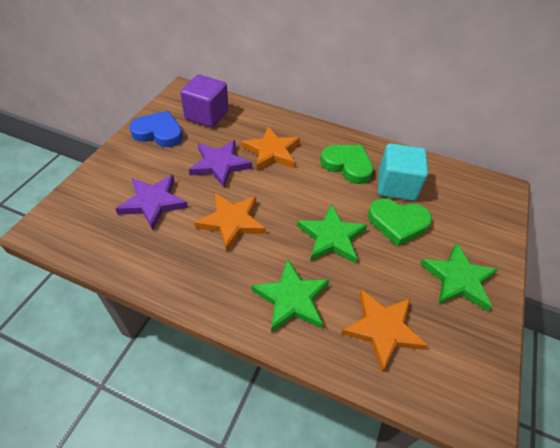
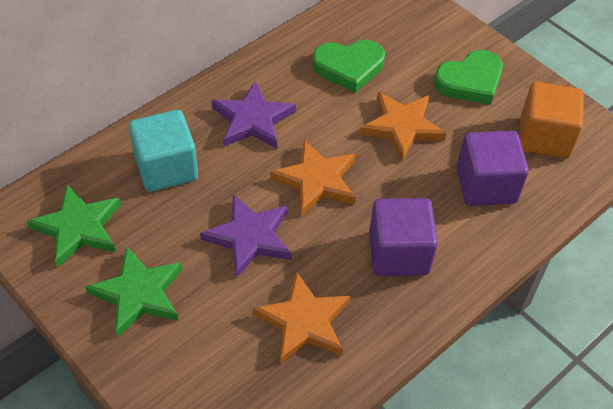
blue heart: 1 -> 0
green star: 3 -> 2
orange cube: 0 -> 1
purple cube: 1 -> 2

